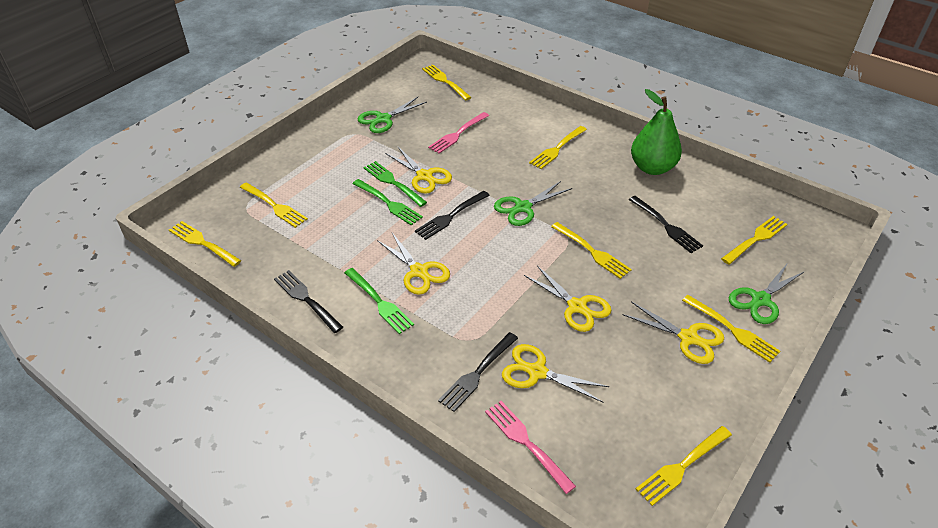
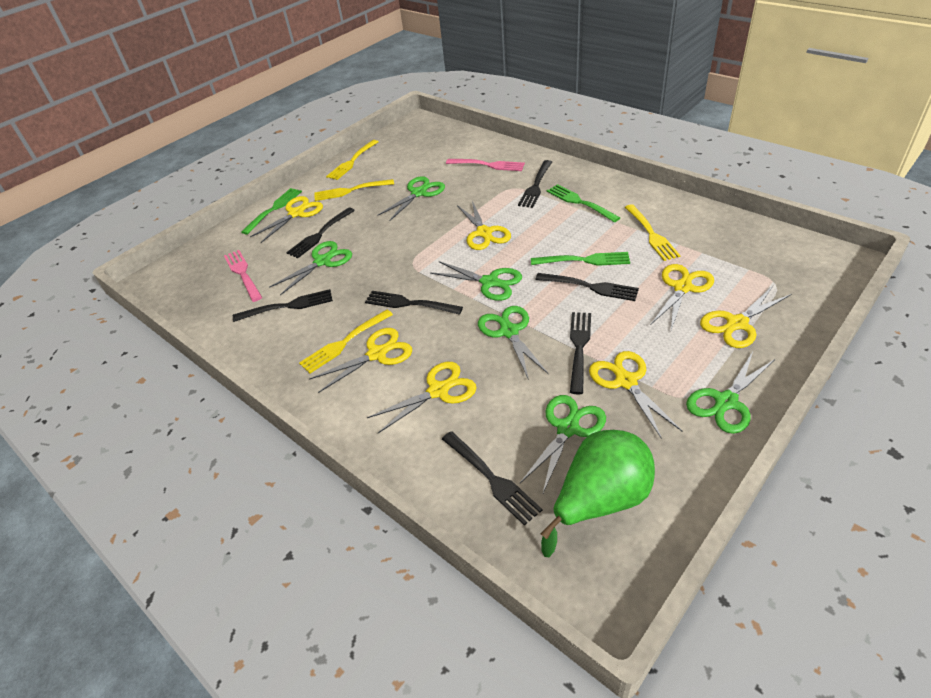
black fork: 4 -> 7
green scissors: 3 -> 6
yellow fork: 8 -> 4
yellow scissors: 5 -> 7

